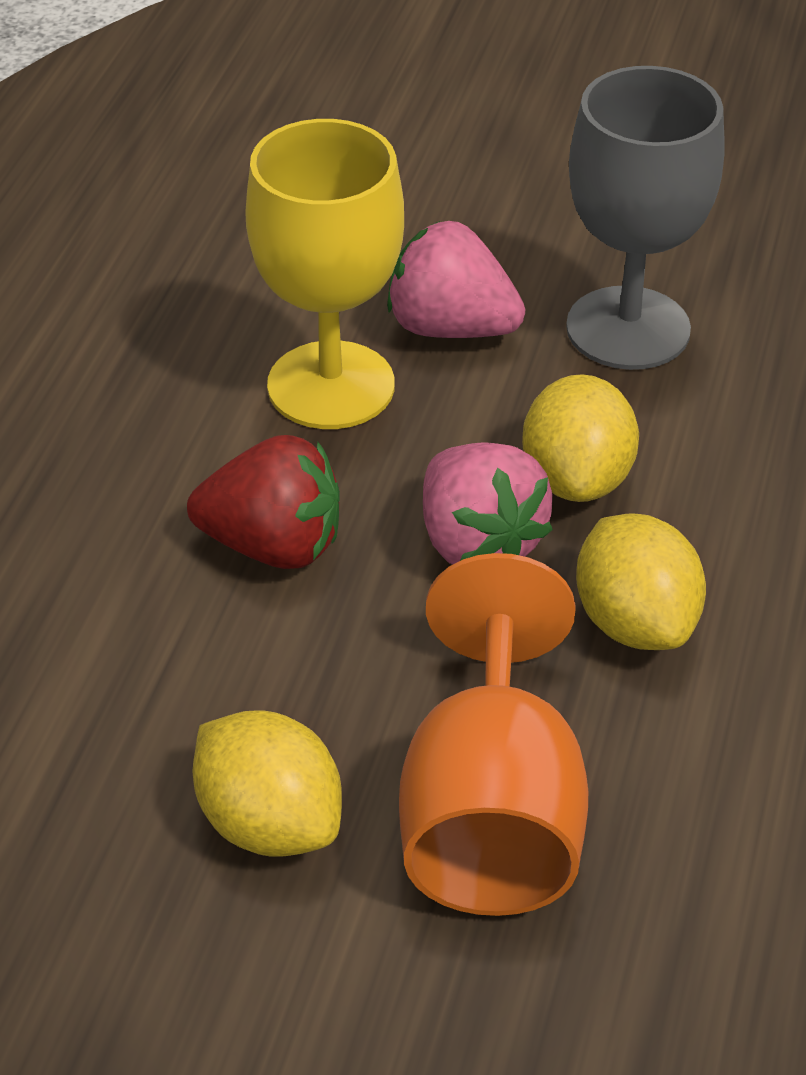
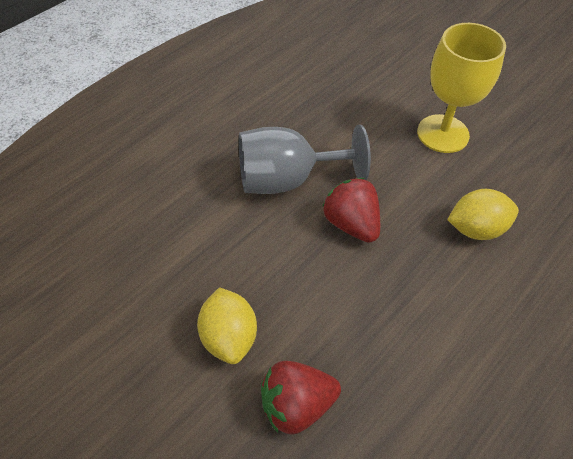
orange goblet: 1 -> 0
pink strawberry: 2 -> 0
red strawberry: 1 -> 2
yellow lemon: 3 -> 2

